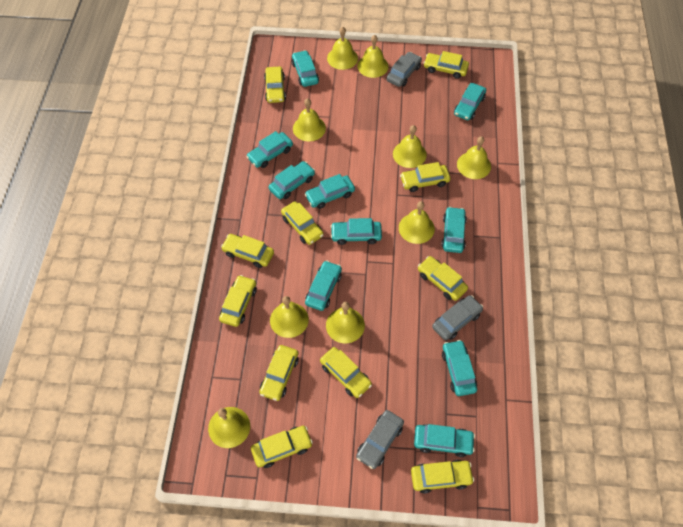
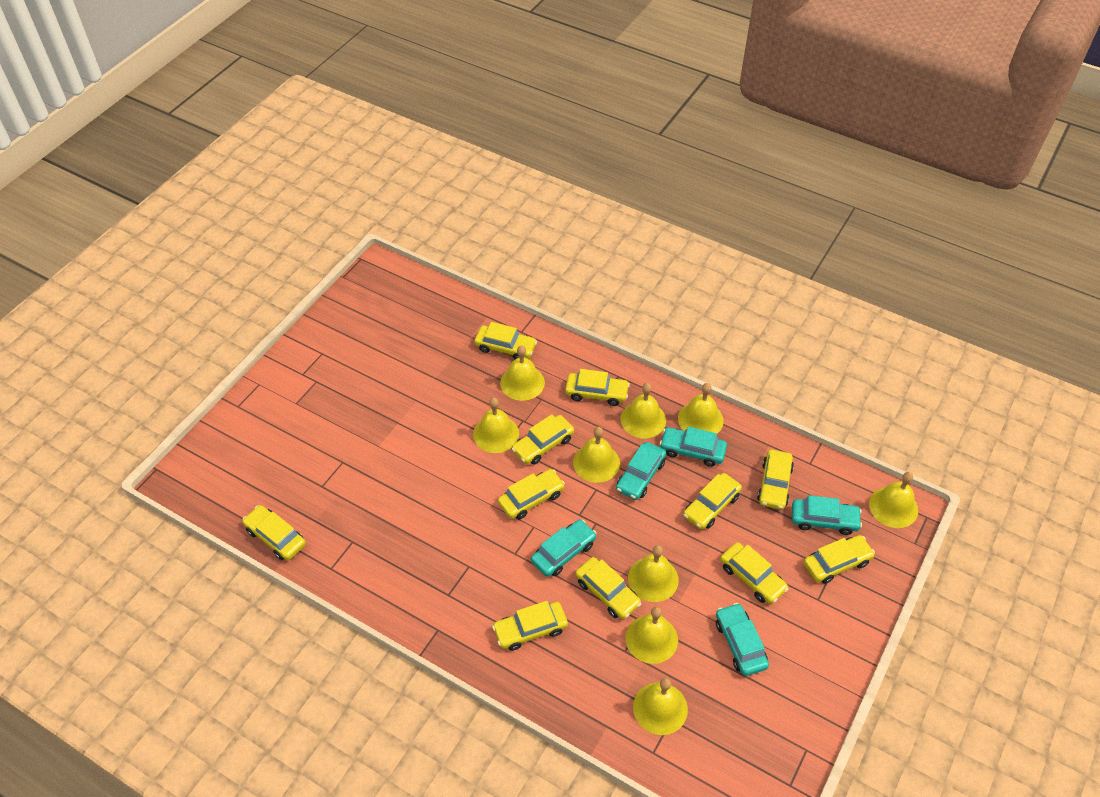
grey car: 3 -> 0
turquoise car: 10 -> 5

